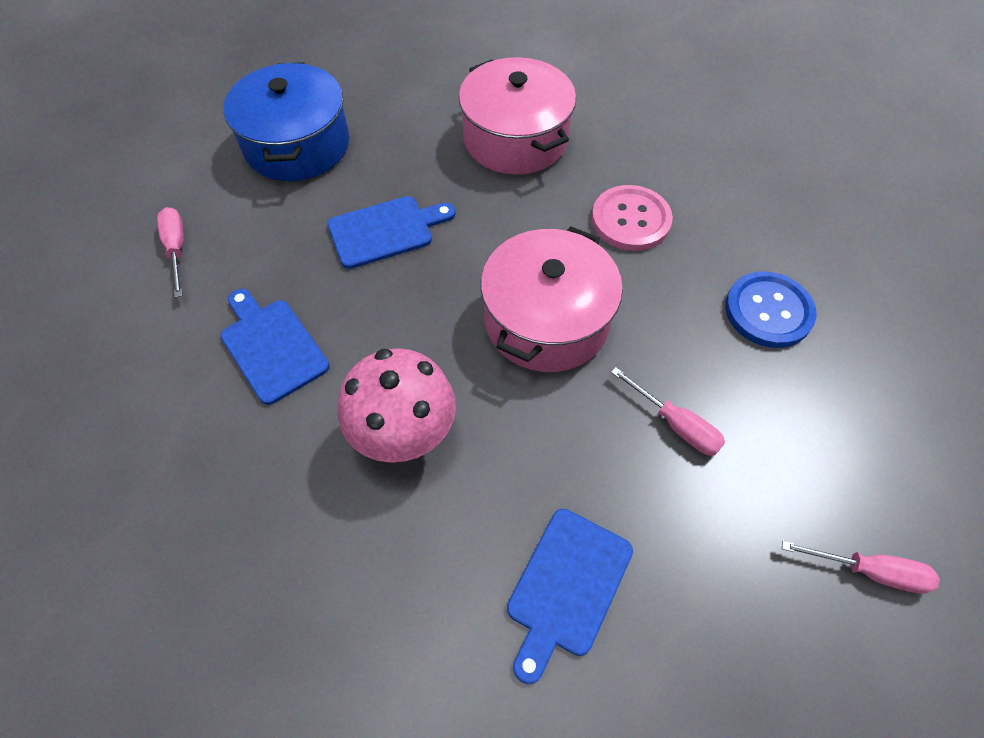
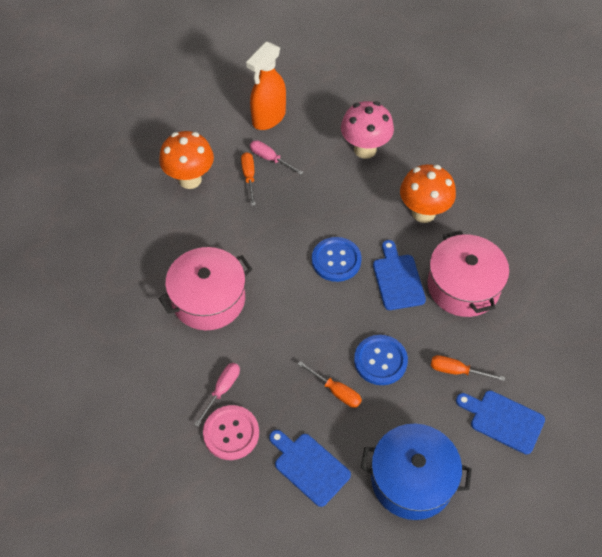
blue button: 1 -> 2
orange mushroom: 0 -> 2
orange screwdriver: 0 -> 3
orange spray bottle: 0 -> 1
pink screwdriver: 3 -> 2

